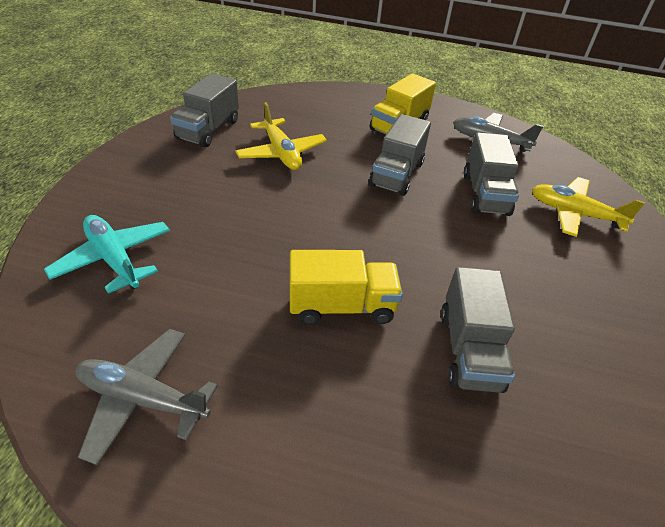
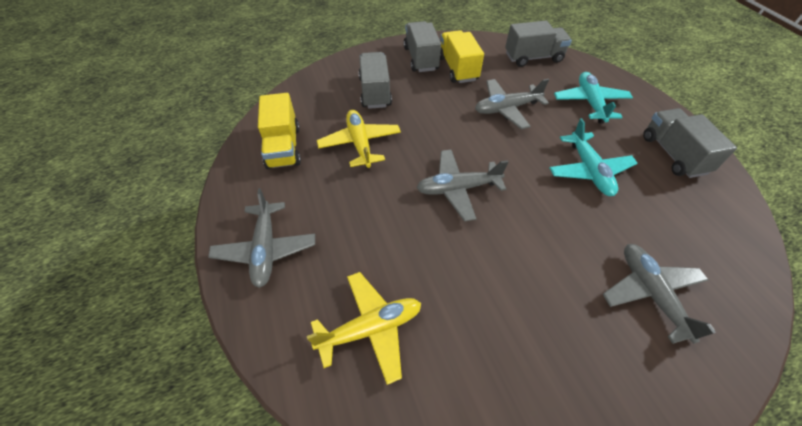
grey plane: 2 -> 4
turquoise plane: 1 -> 2

